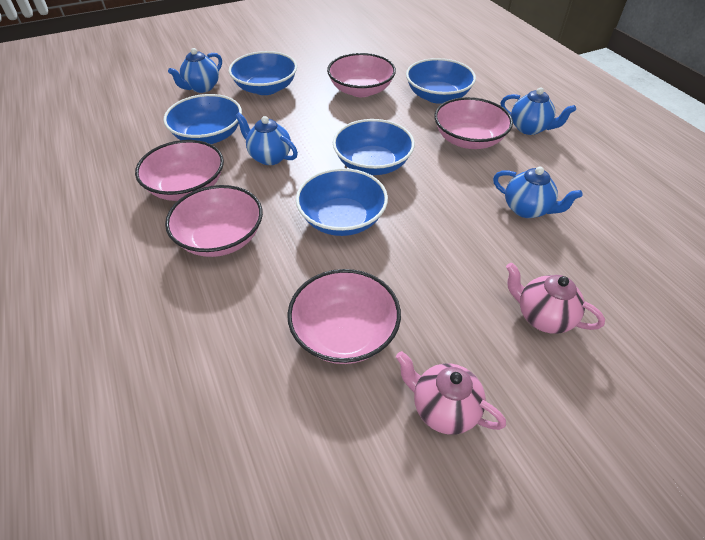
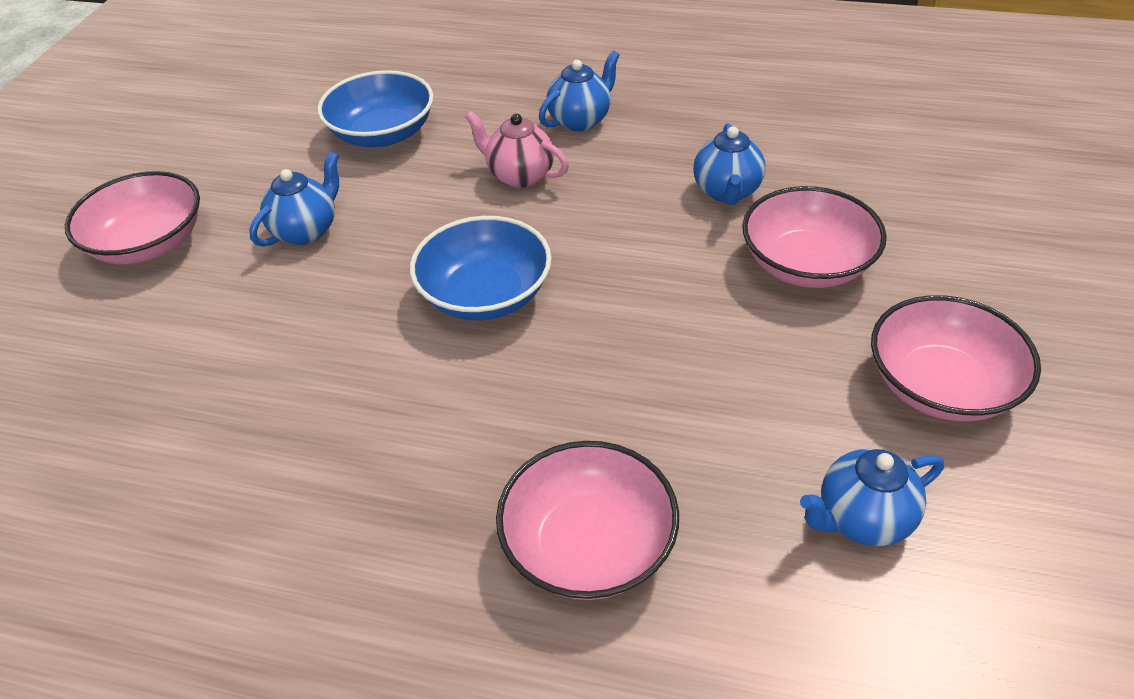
blue bowl: 5 -> 2
pink bowl: 5 -> 4
pink teapot: 2 -> 1

